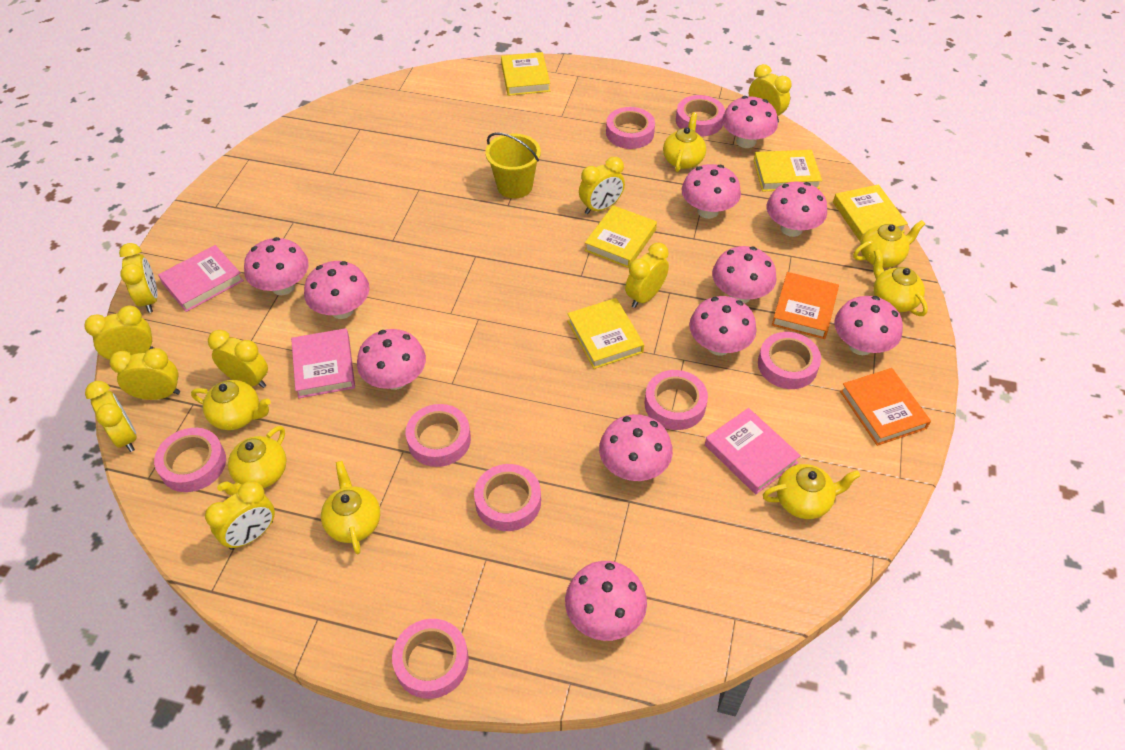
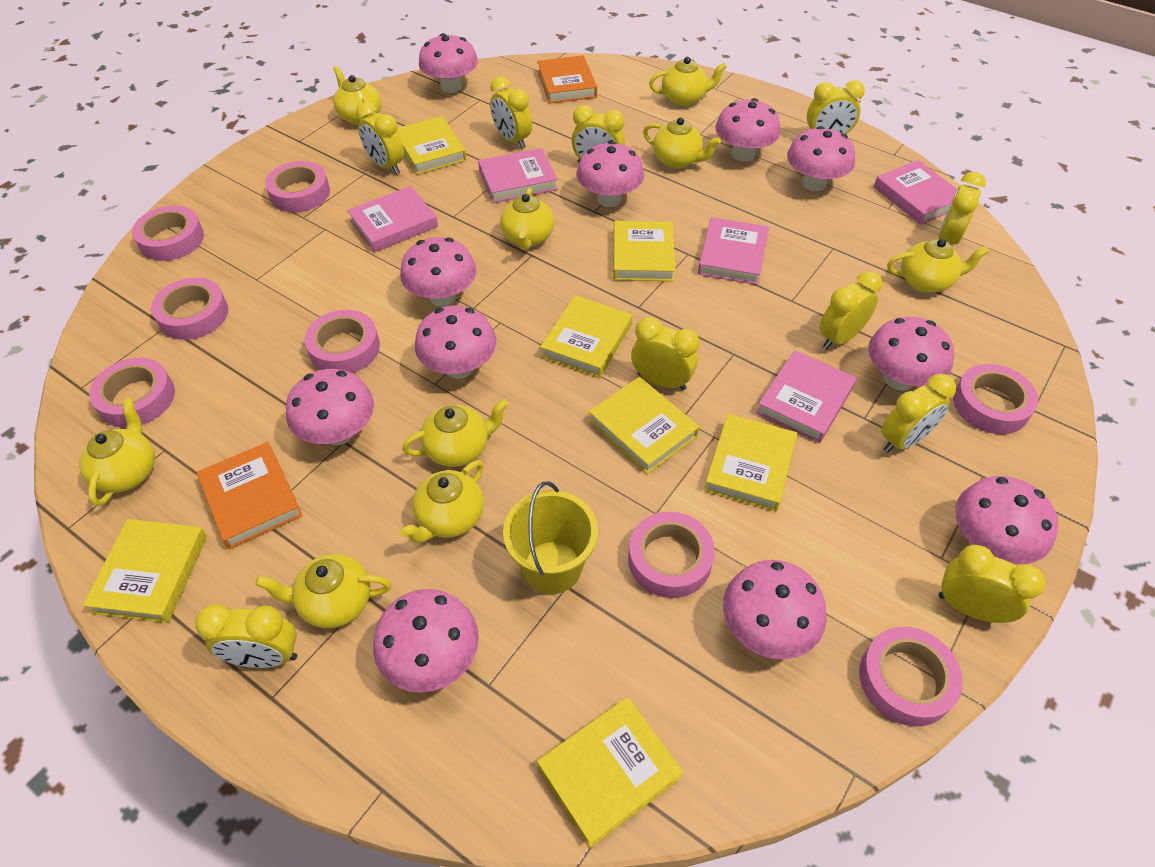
pink book: 3 -> 5
yellow book: 5 -> 7
yellow clock: 9 -> 10
yellow teapot: 7 -> 9

